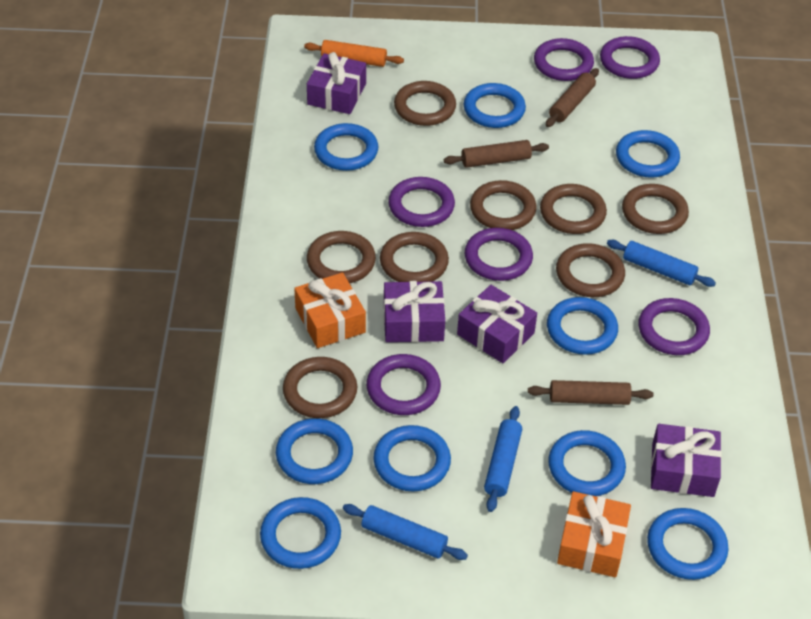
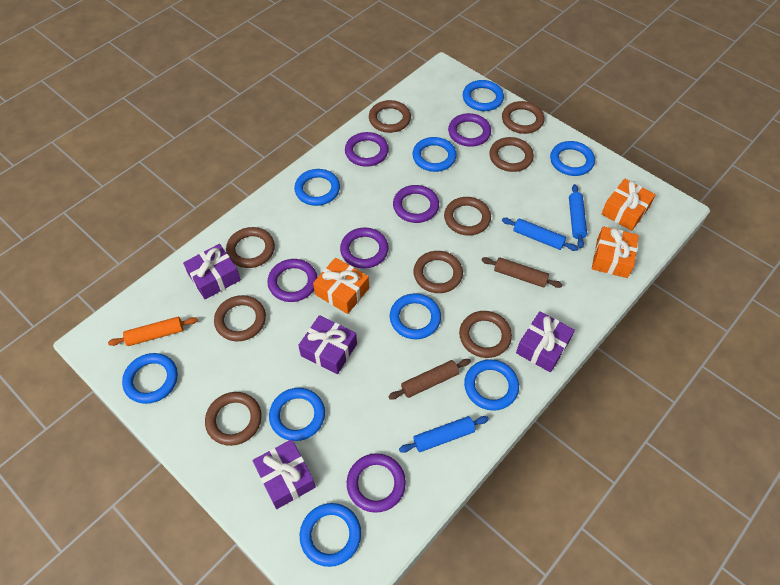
brown ring: 8 -> 9
brown rolling pin: 3 -> 2
orange gift: 2 -> 3

